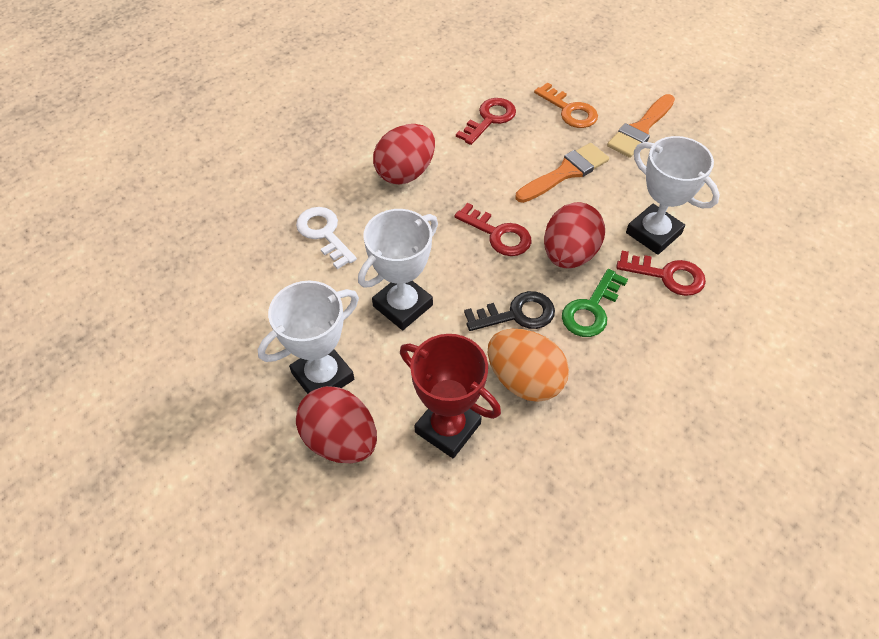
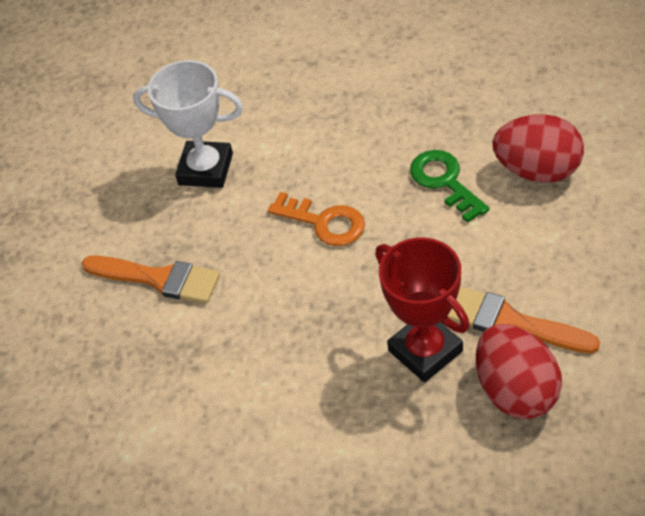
black key: 1 -> 0
orange egg: 1 -> 0
red egg: 3 -> 2
red key: 3 -> 0
white key: 1 -> 0
white trophy: 3 -> 1

